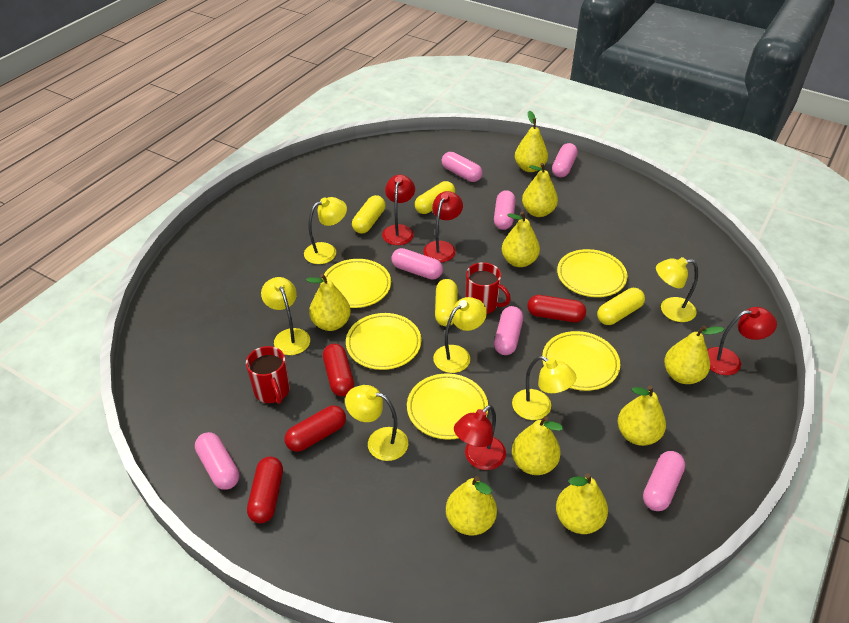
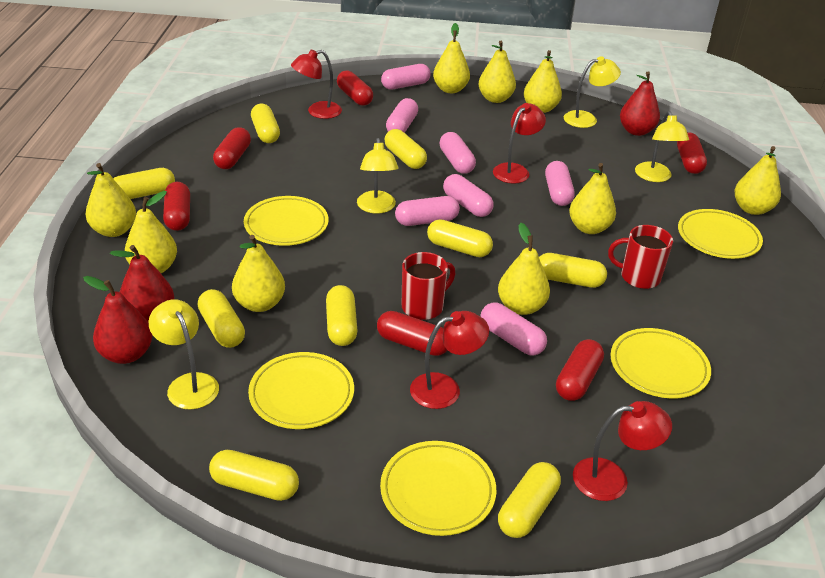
red capsule: 4 -> 6
red pear: 0 -> 3
yellow capsule: 4 -> 9
yellow lamp: 6 -> 4

